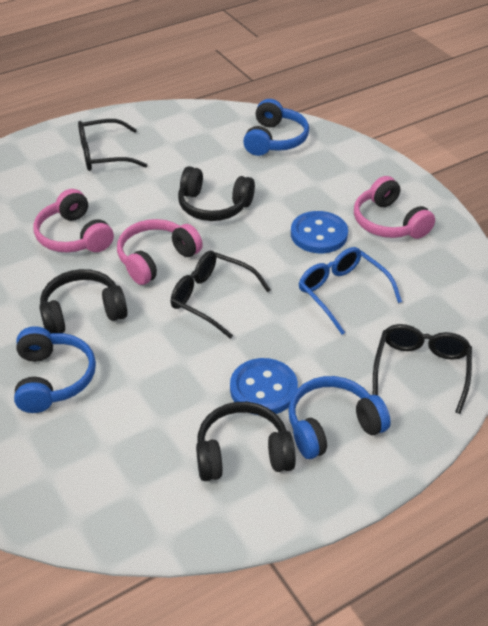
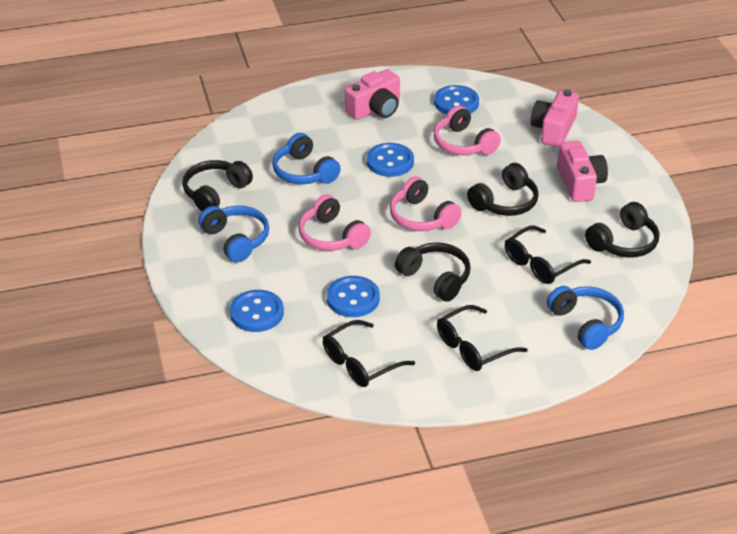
black headphones: 3 -> 4
blue button: 2 -> 4
blue glasses: 1 -> 0
pink camera: 0 -> 3

